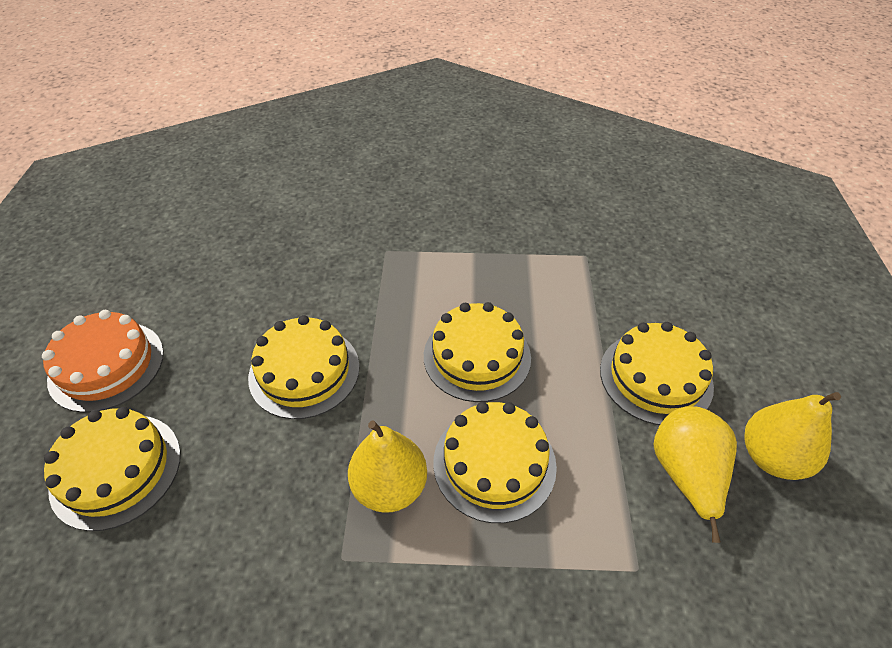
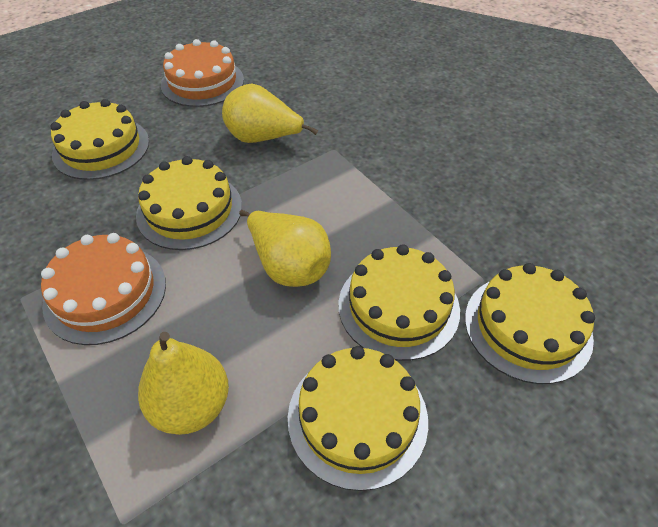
orange cake: 1 -> 2

